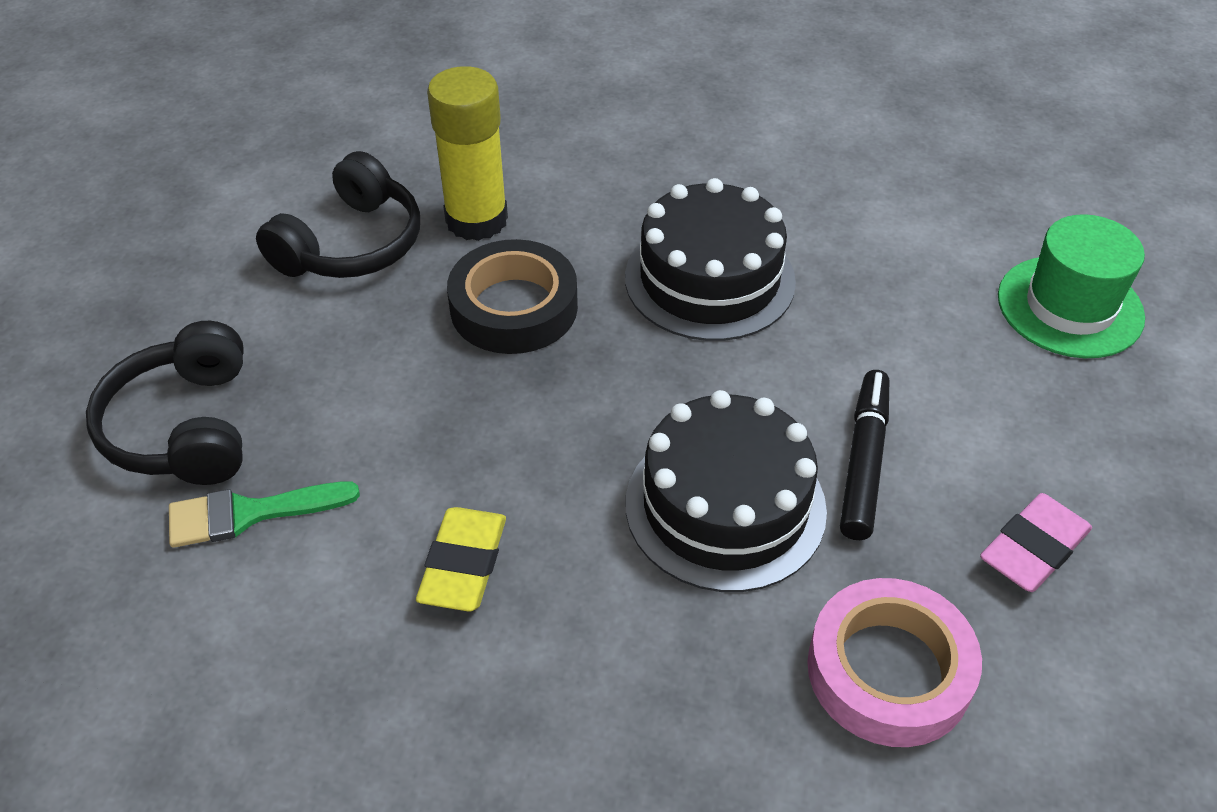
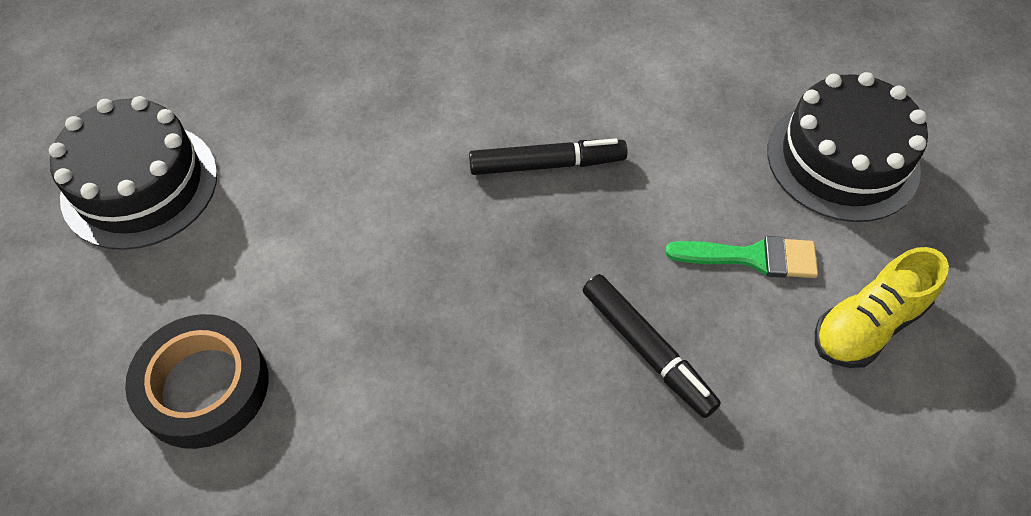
black headphones: 2 -> 0
black marker: 1 -> 2
green hat: 1 -> 0
pink eraser: 1 -> 0
pink tape: 1 -> 0
yellow eraser: 1 -> 0
yellow glue stick: 1 -> 0
yellow shoe: 0 -> 1

